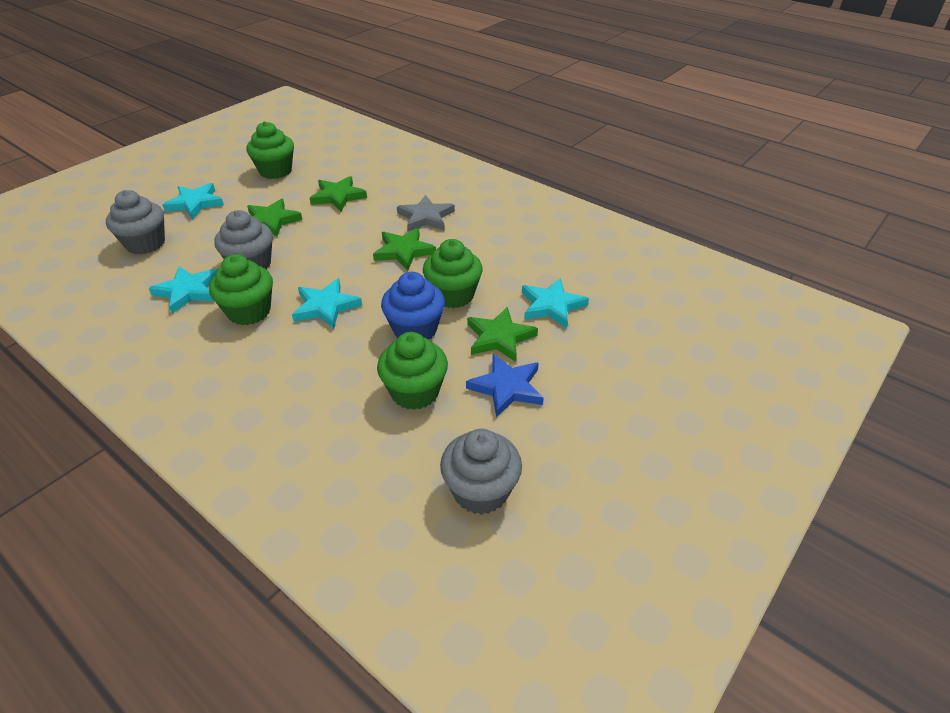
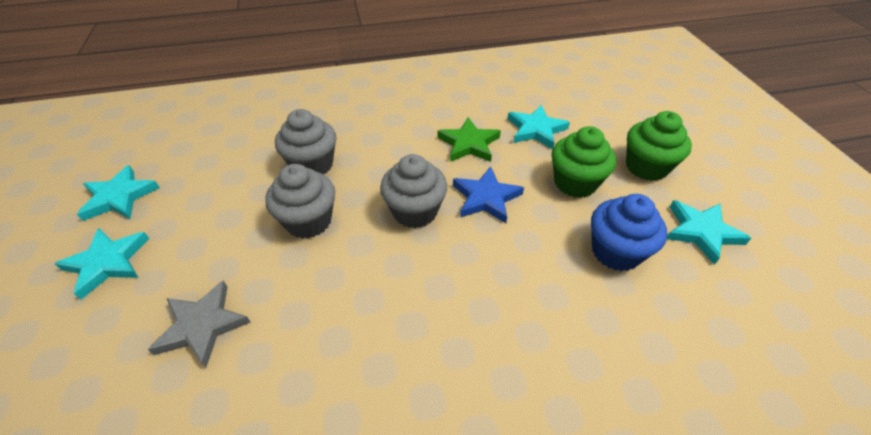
green cupcake: 4 -> 2
green star: 4 -> 1

